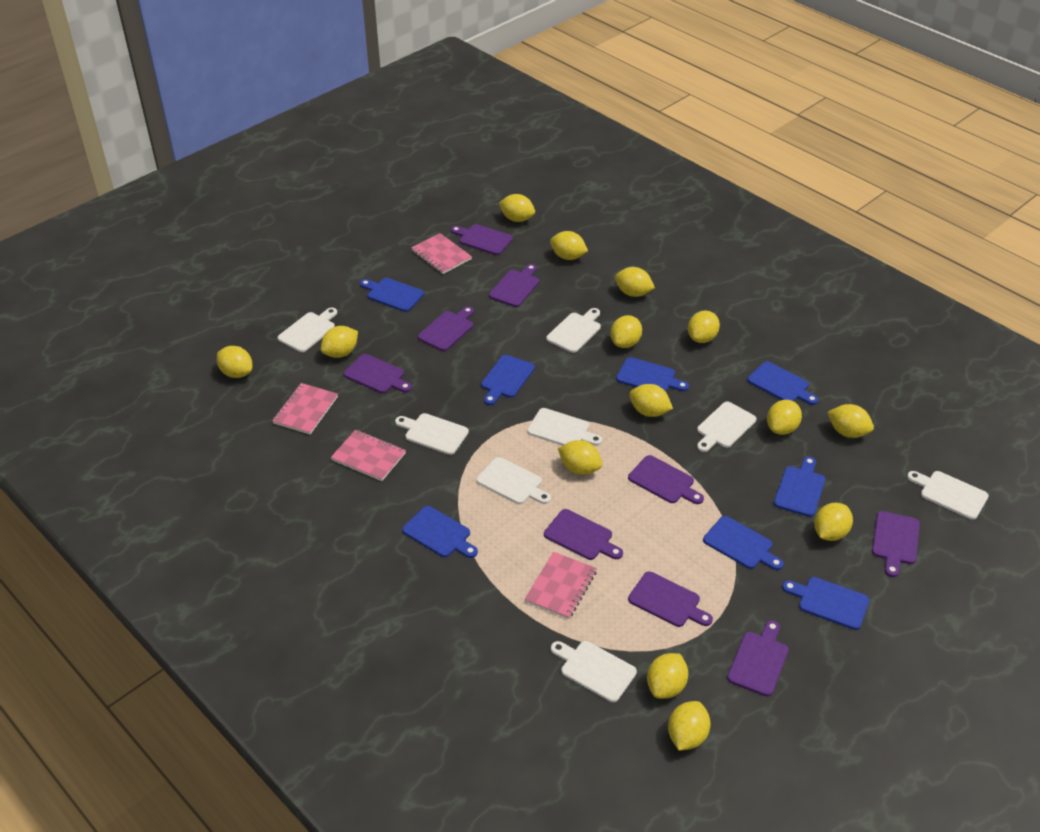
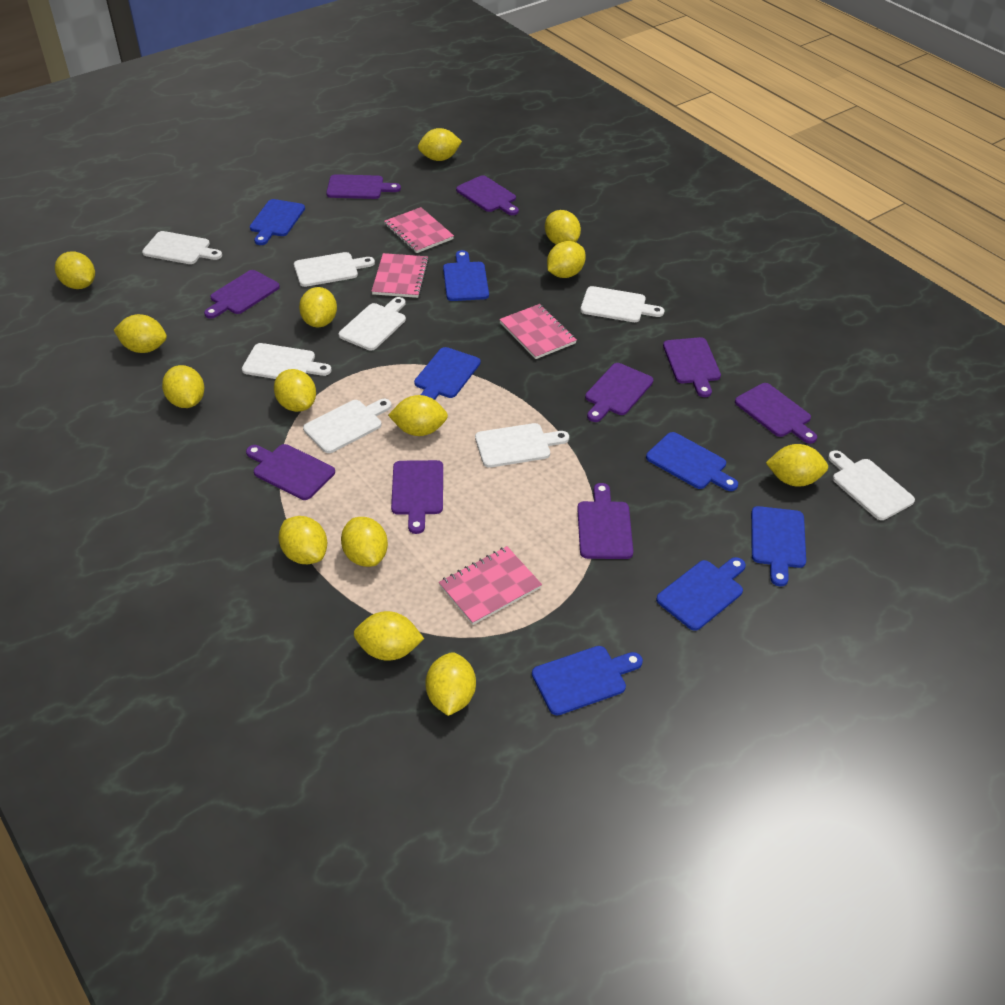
blue cutting board: 8 -> 7

